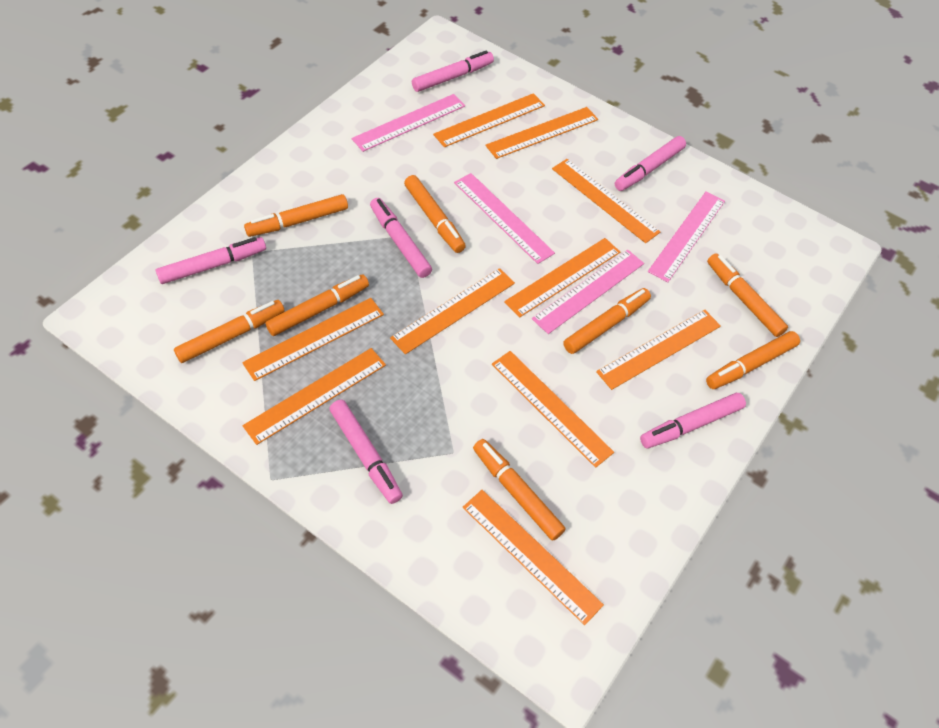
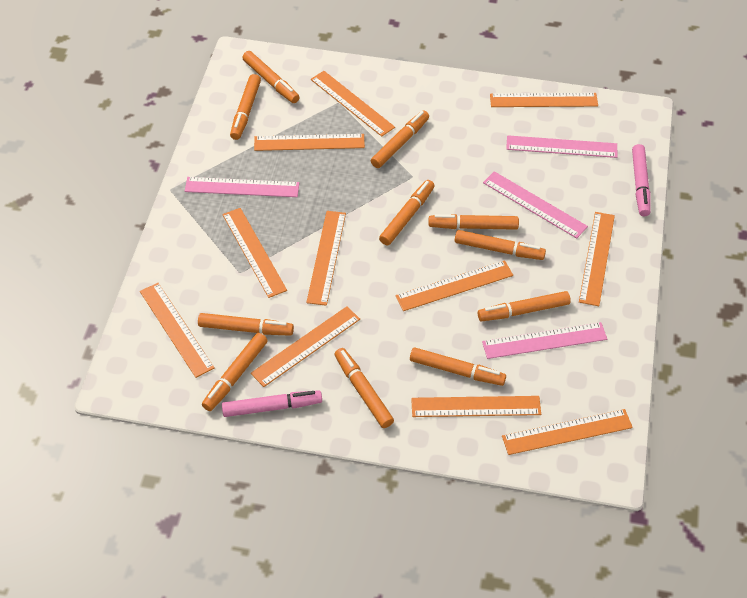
orange marker: 8 -> 11
orange ruler: 10 -> 11
pink marker: 6 -> 2

